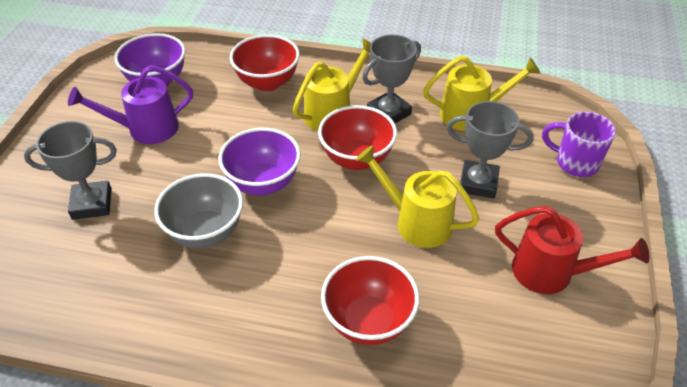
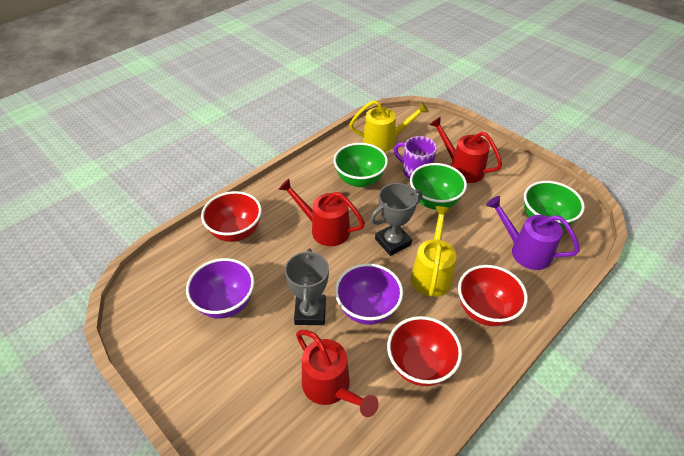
green bowl: 0 -> 3
grey bowl: 1 -> 0
grey trophy: 3 -> 2
red watering can: 1 -> 3
yellow watering can: 3 -> 2

